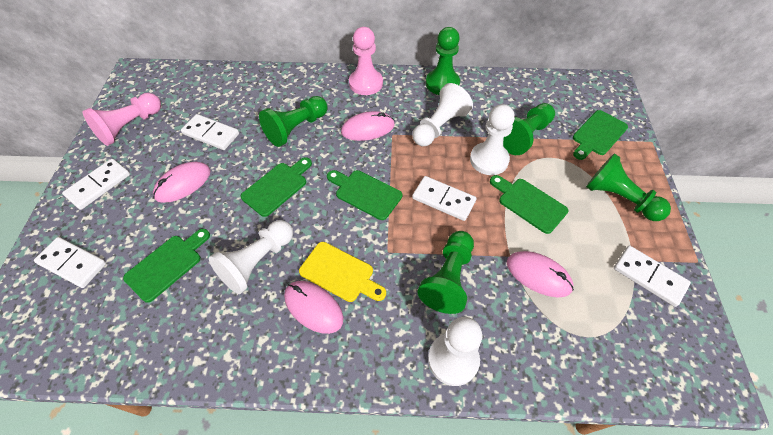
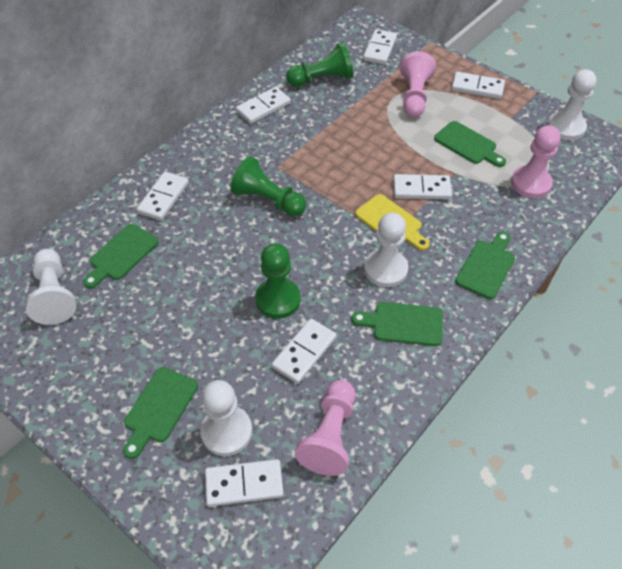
green pawn: 5 -> 3
pink mouse: 4 -> 0
pink pawn: 2 -> 3
white domino: 5 -> 7

